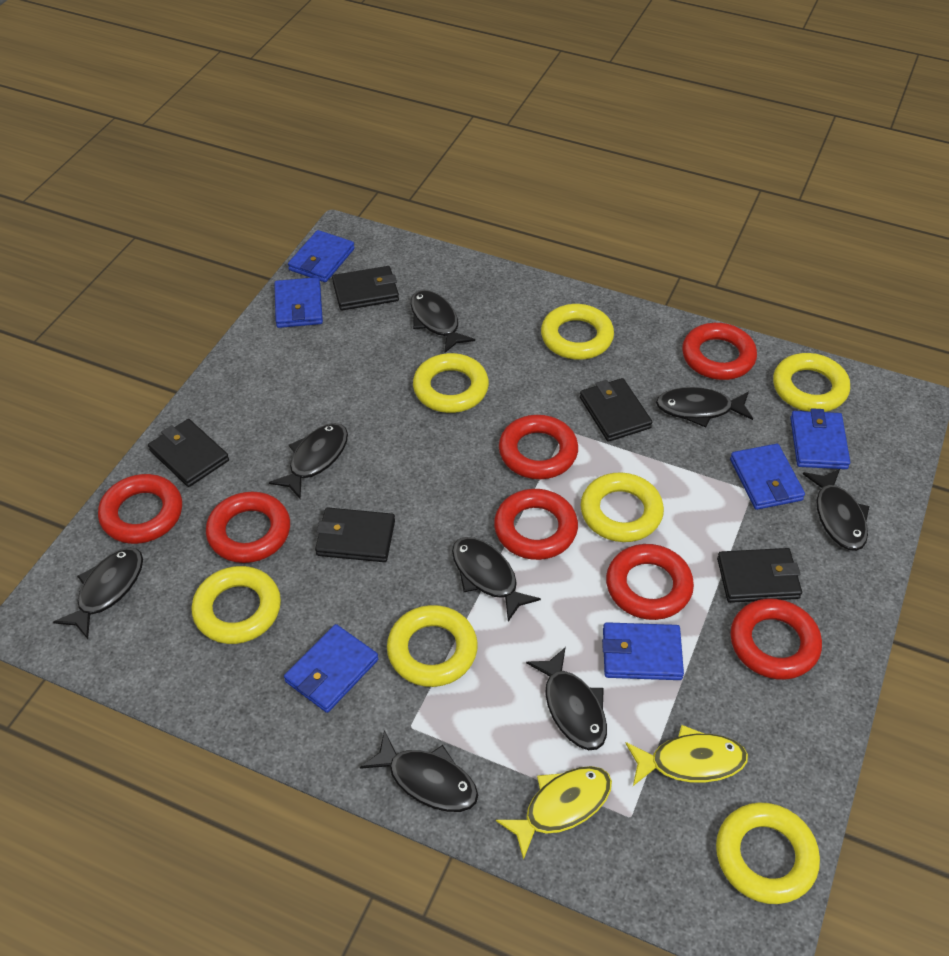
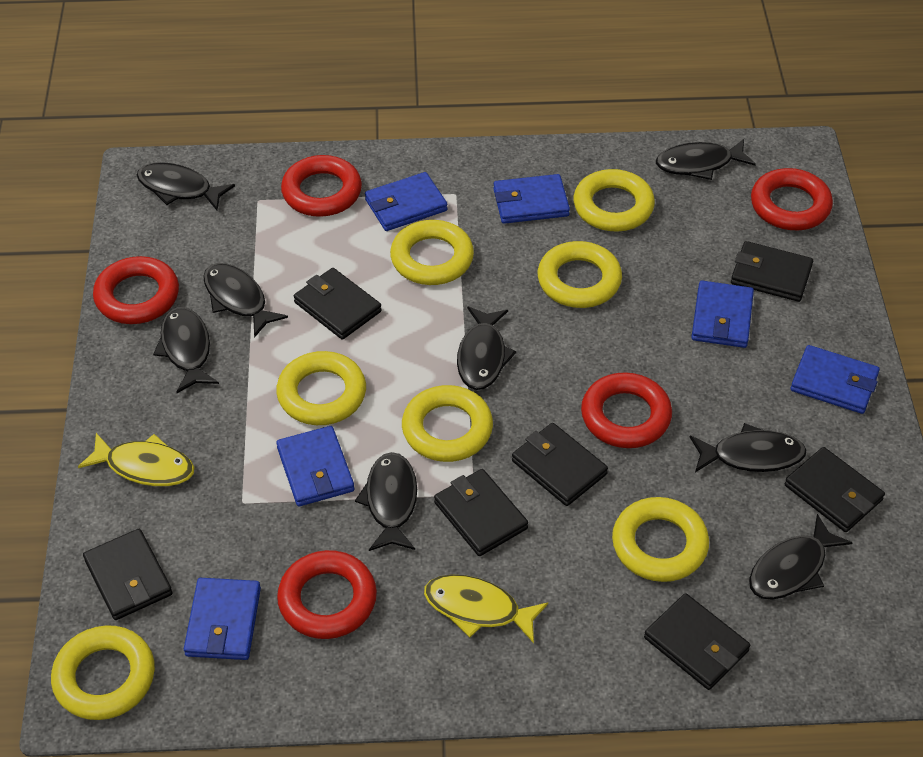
black wallet: 5 -> 7
red ring: 7 -> 5

